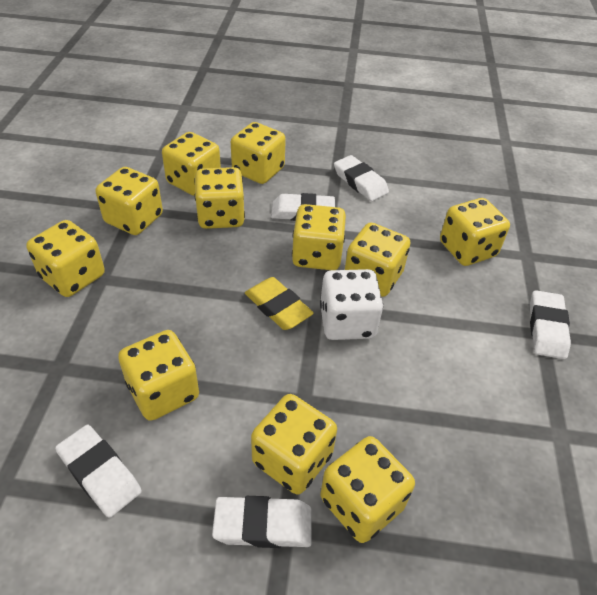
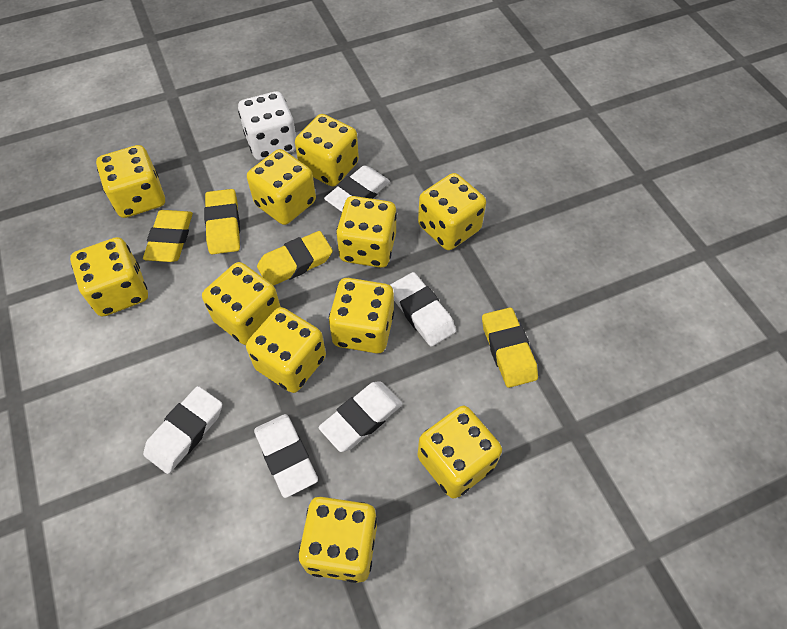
yellow eraser: 1 -> 4

